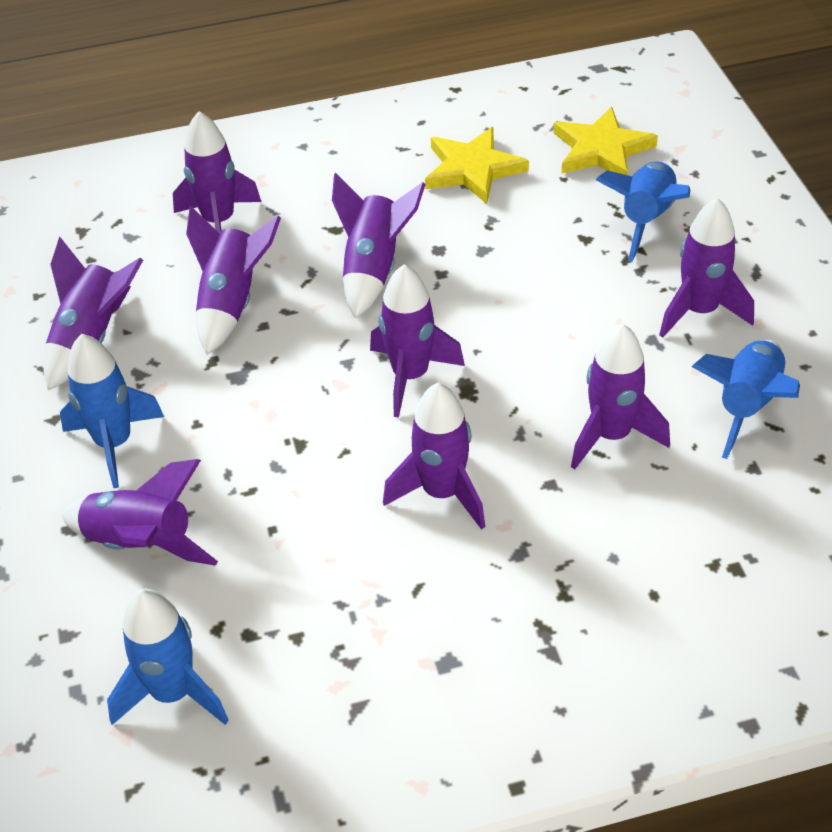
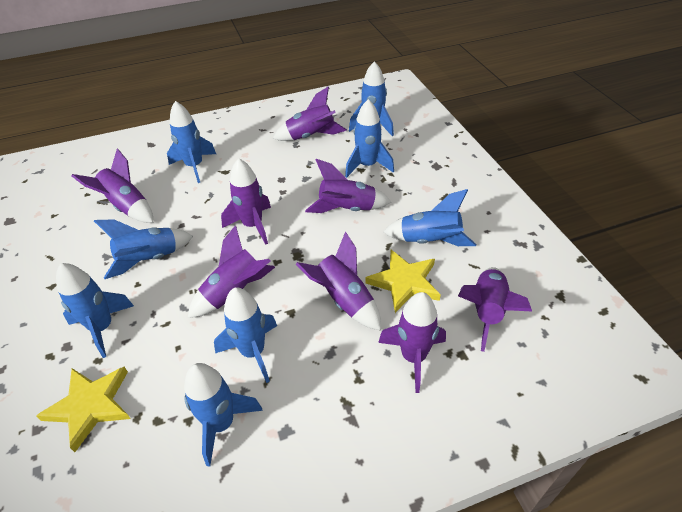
blue rocket: 4 -> 8
purple rocket: 9 -> 8

